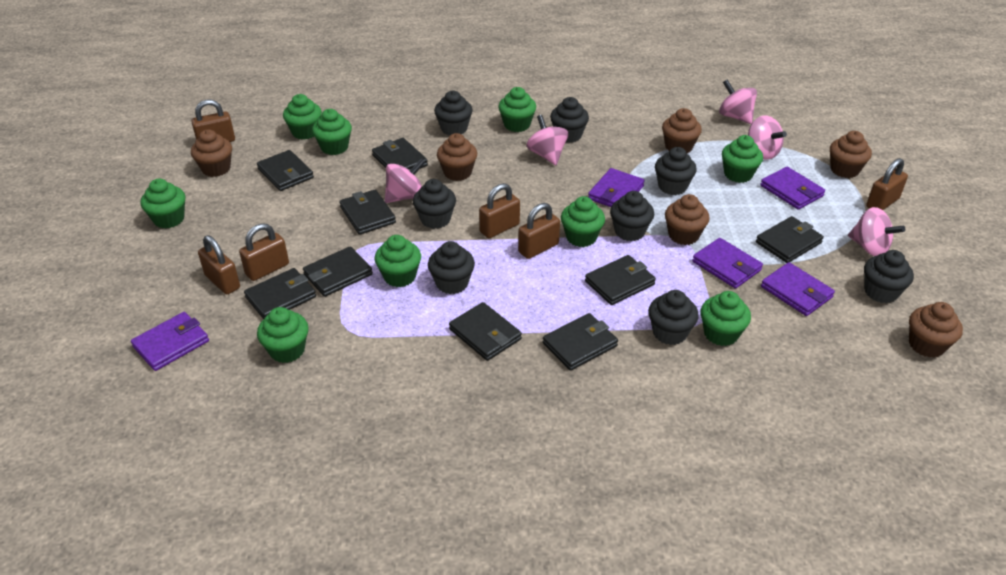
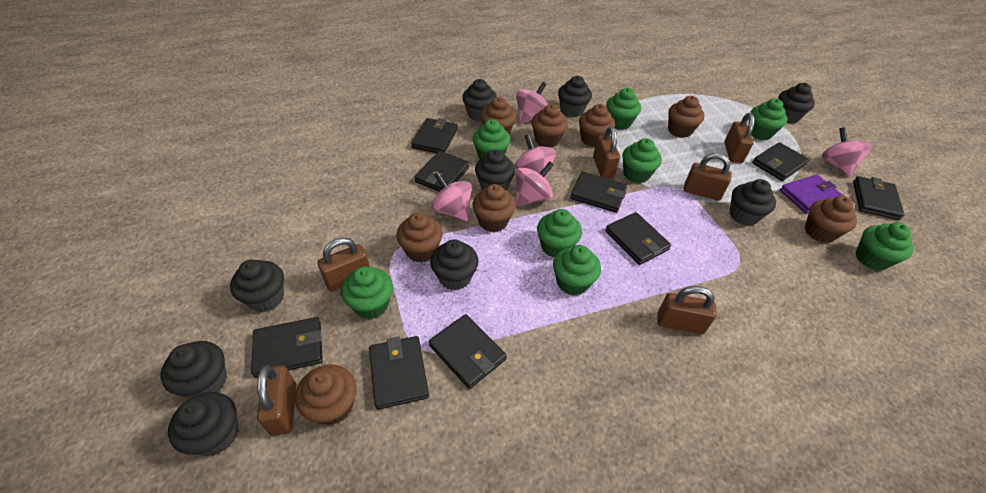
black cupcake: 8 -> 9
brown cupcake: 6 -> 8
green cupcake: 9 -> 8
purple wallet: 5 -> 1

